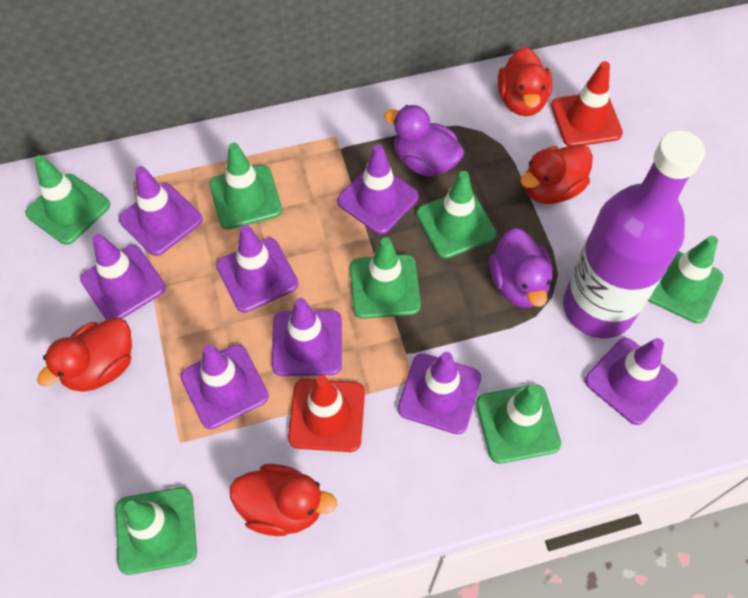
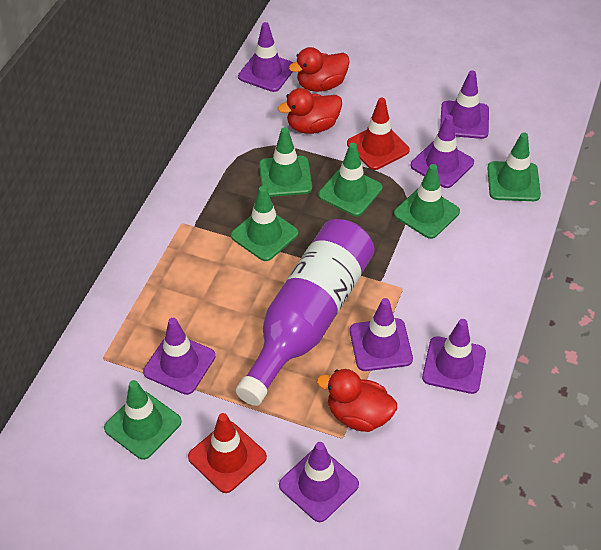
green traffic cone: 7 -> 6
purple duck: 2 -> 0
purple traffic cone: 8 -> 7
red duck: 4 -> 3

